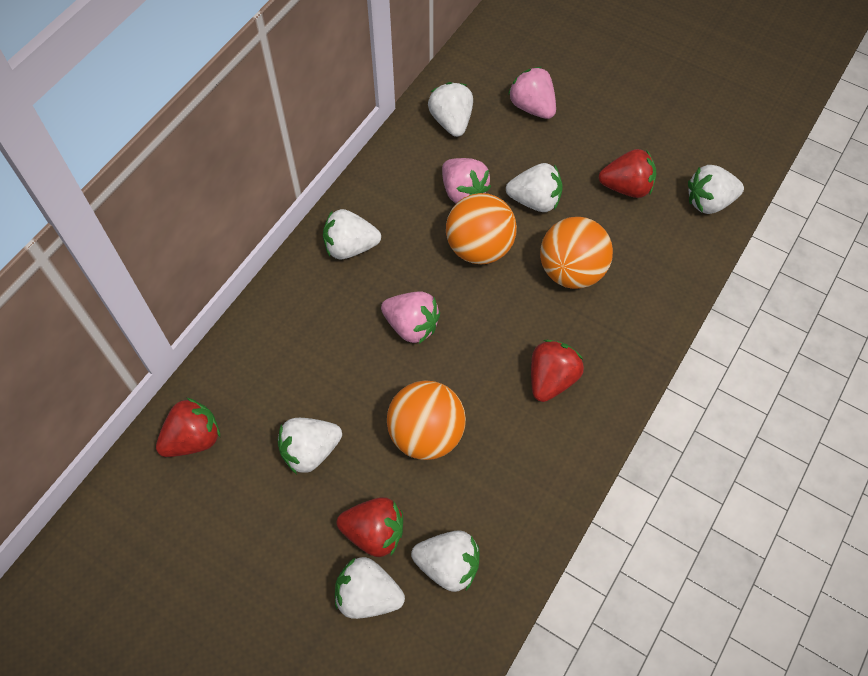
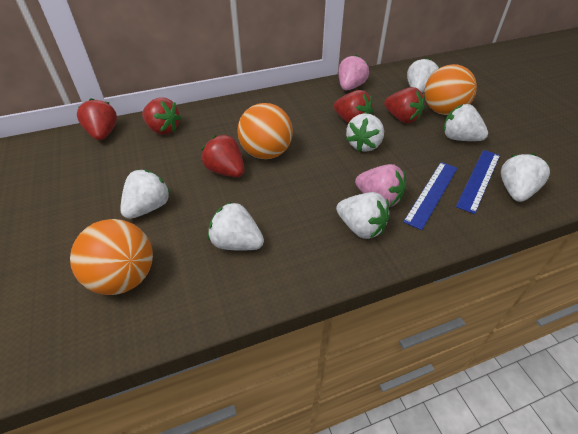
blue ruler: 0 -> 2
pink strawberry: 3 -> 2
red strawberry: 4 -> 5

